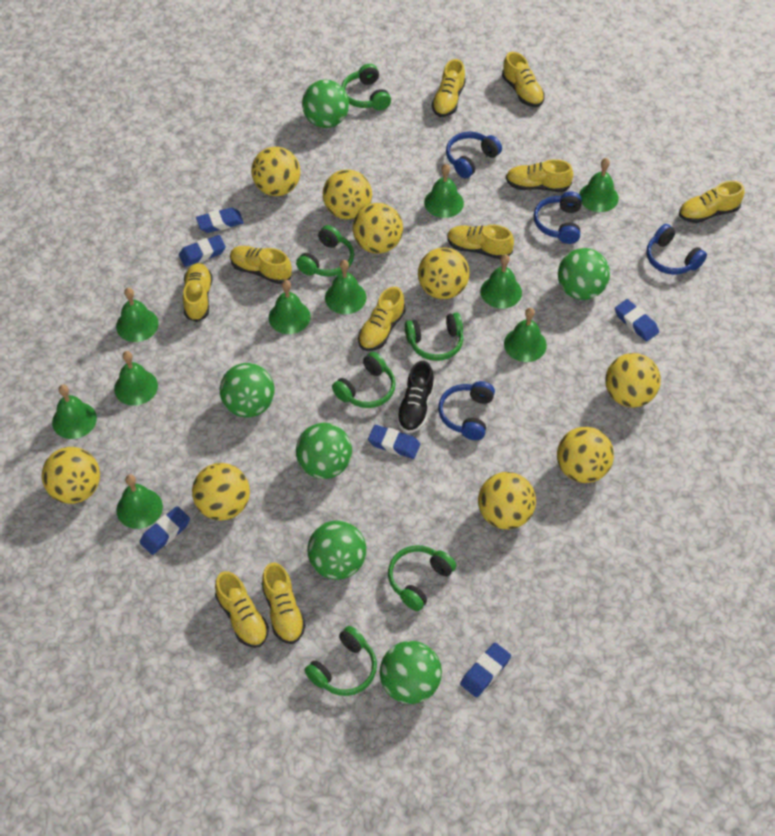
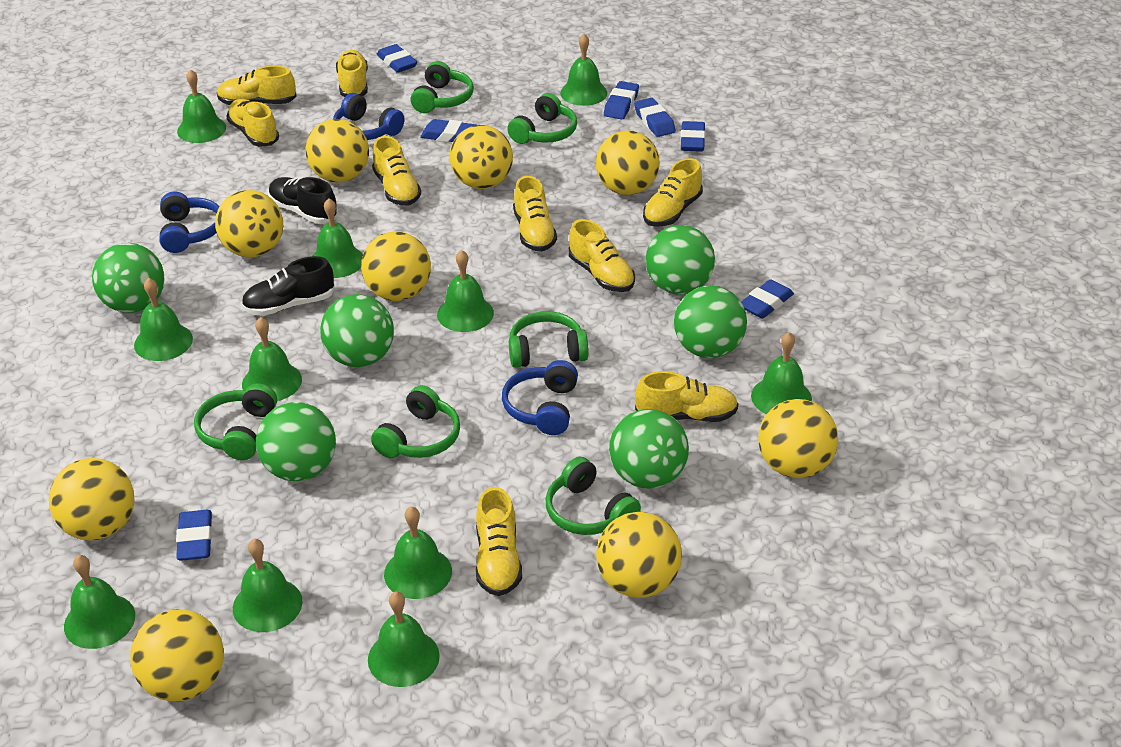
black shoe: 1 -> 2
blue eraser: 6 -> 7
blue headphones: 4 -> 3
green bell: 10 -> 11
yellow shoe: 10 -> 9

